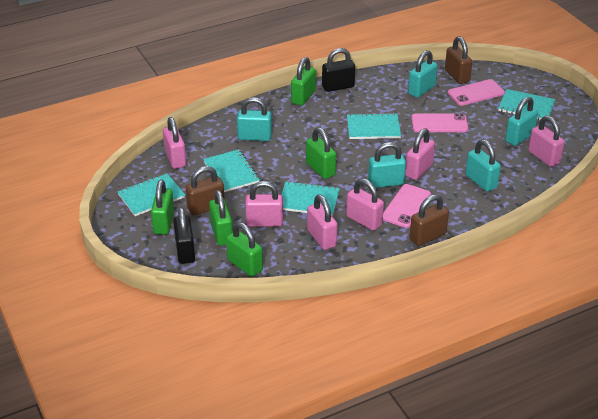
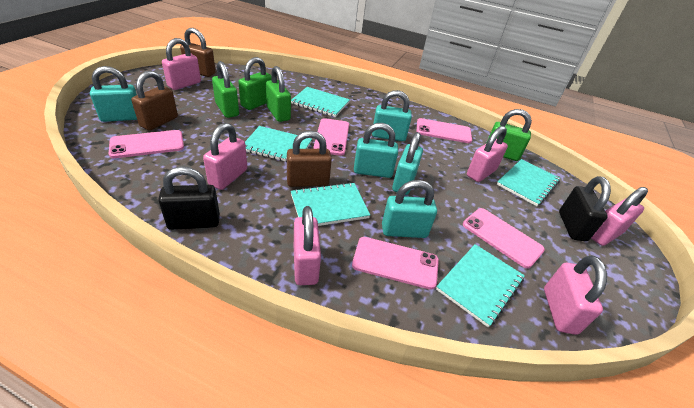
green padlock: 5 -> 4
pink phone: 3 -> 5

